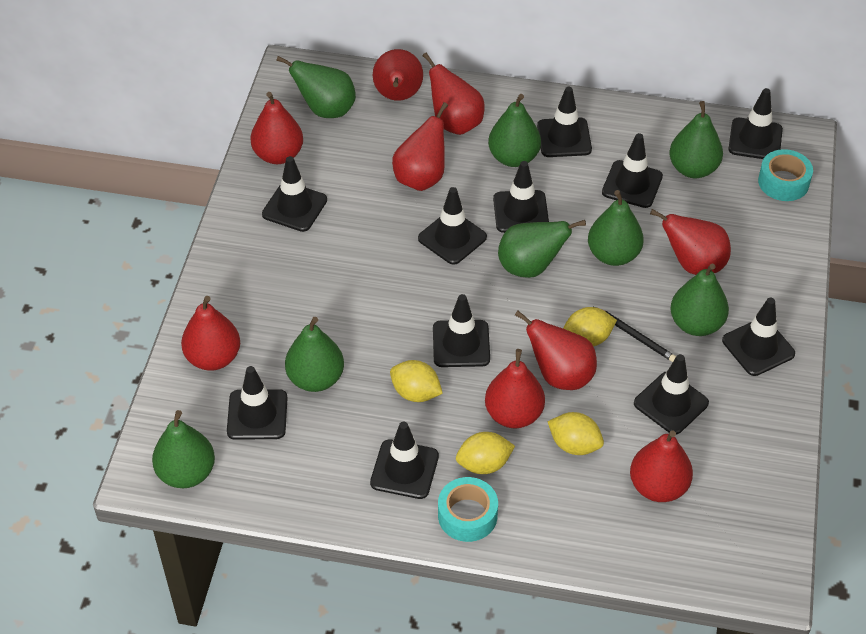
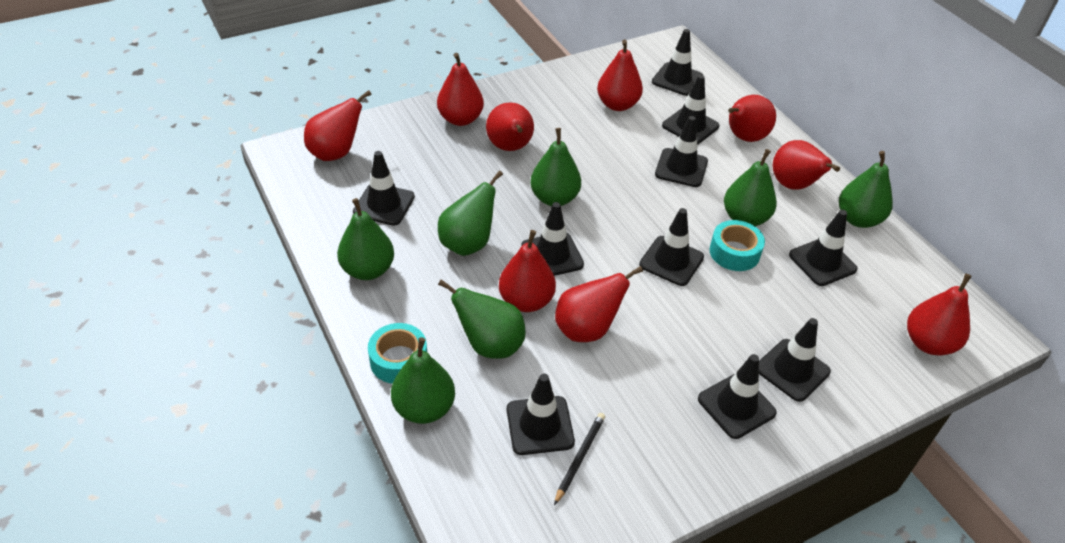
black traffic cone: 11 -> 10
green pear: 8 -> 7
yellow lemon: 4 -> 0

